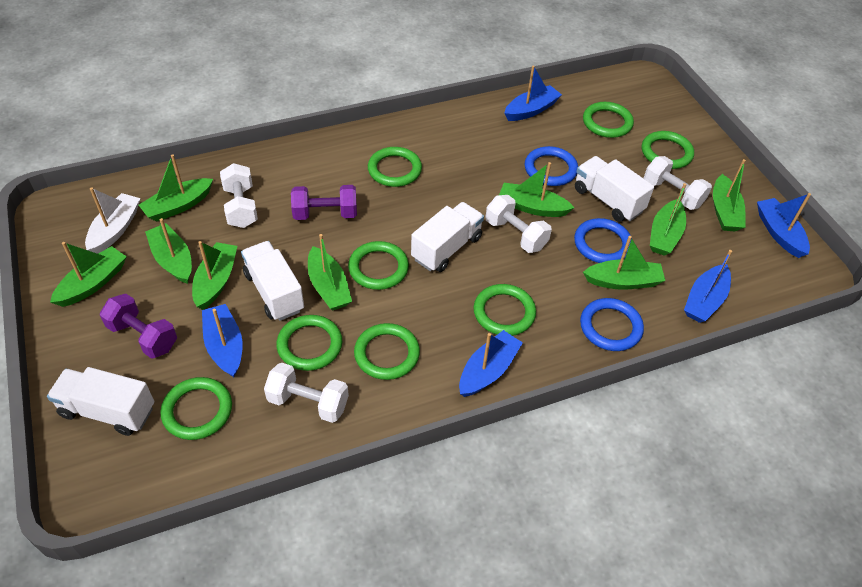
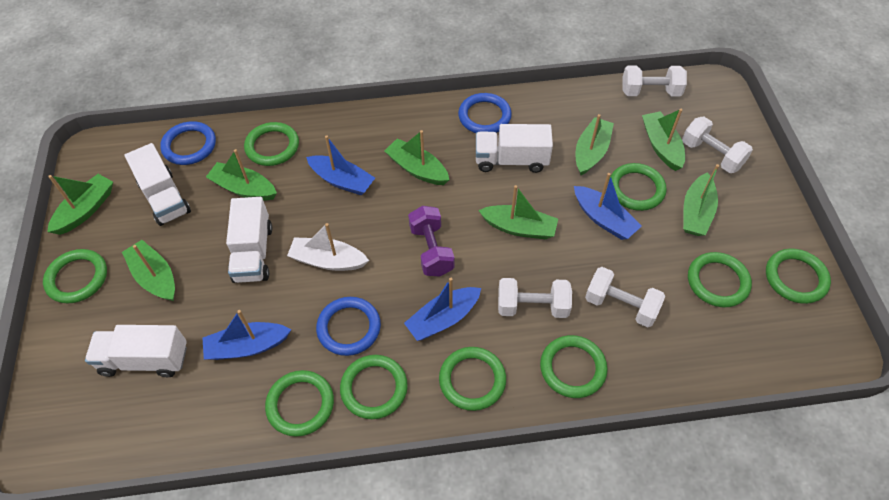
blue boat: 5 -> 4
green boat: 9 -> 8
green ring: 8 -> 9
purple dumbbell: 2 -> 1

